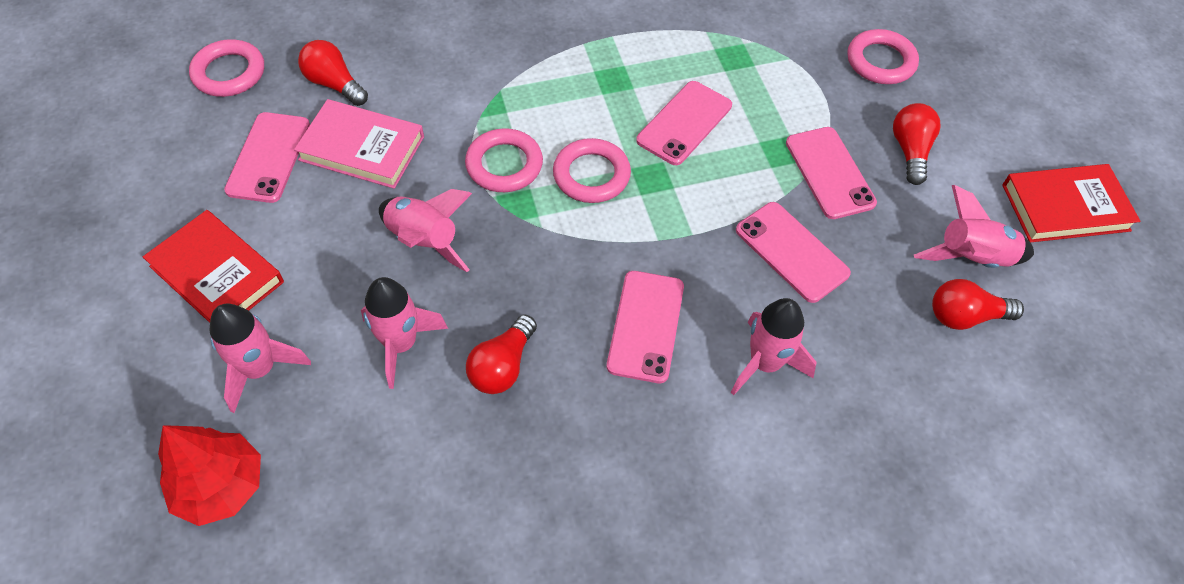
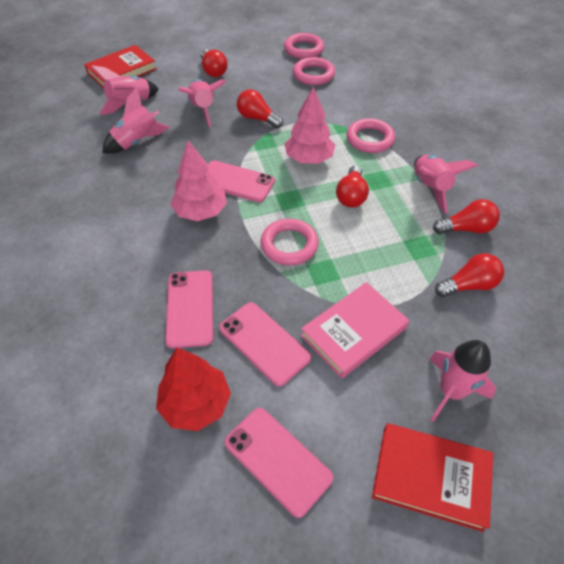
pink phone: 5 -> 4
pink tree: 0 -> 2
red light bulb: 4 -> 5

